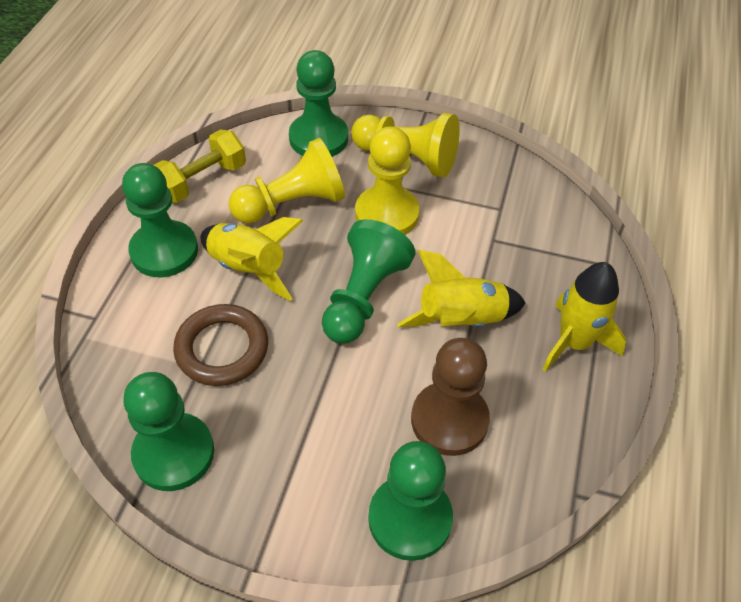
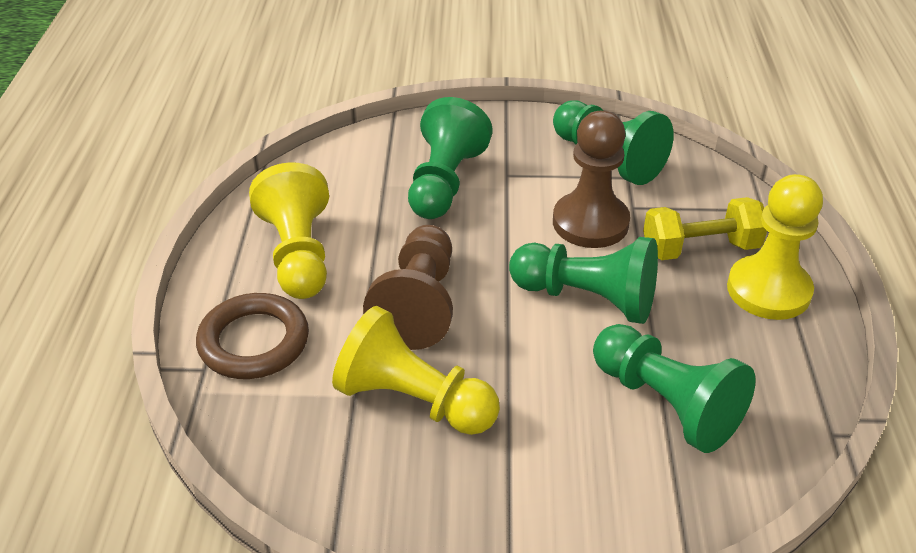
brown pawn: 1 -> 2
green pawn: 5 -> 4
yellow rocket: 3 -> 0

